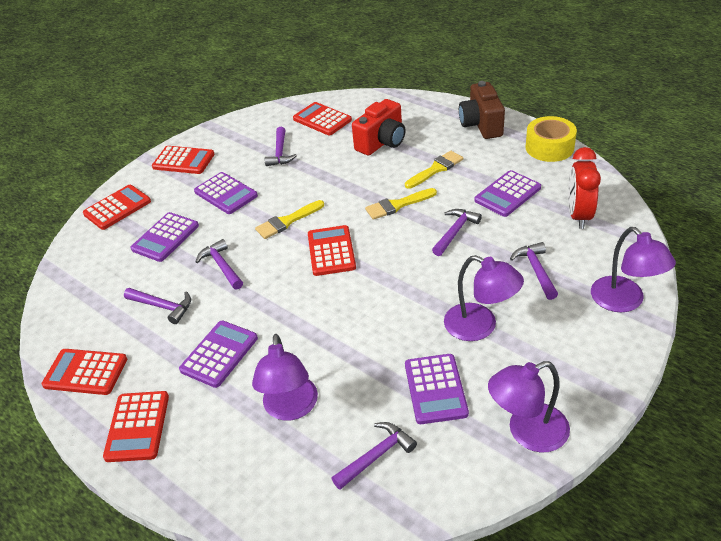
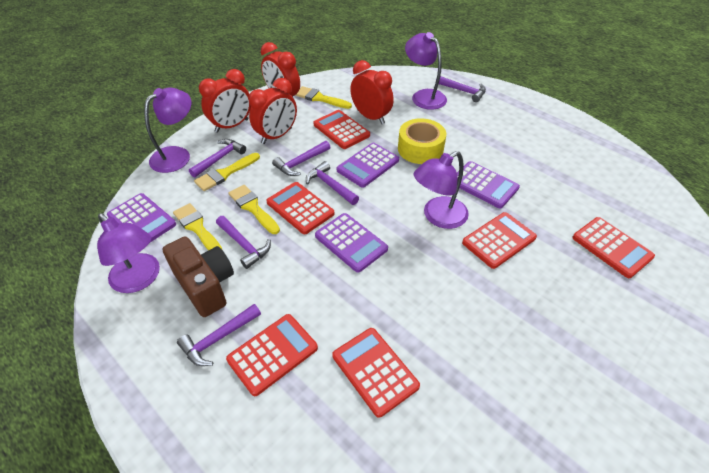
purple calculator: 5 -> 4
red camera: 1 -> 0
red clock: 1 -> 4
yellow brush: 3 -> 4

